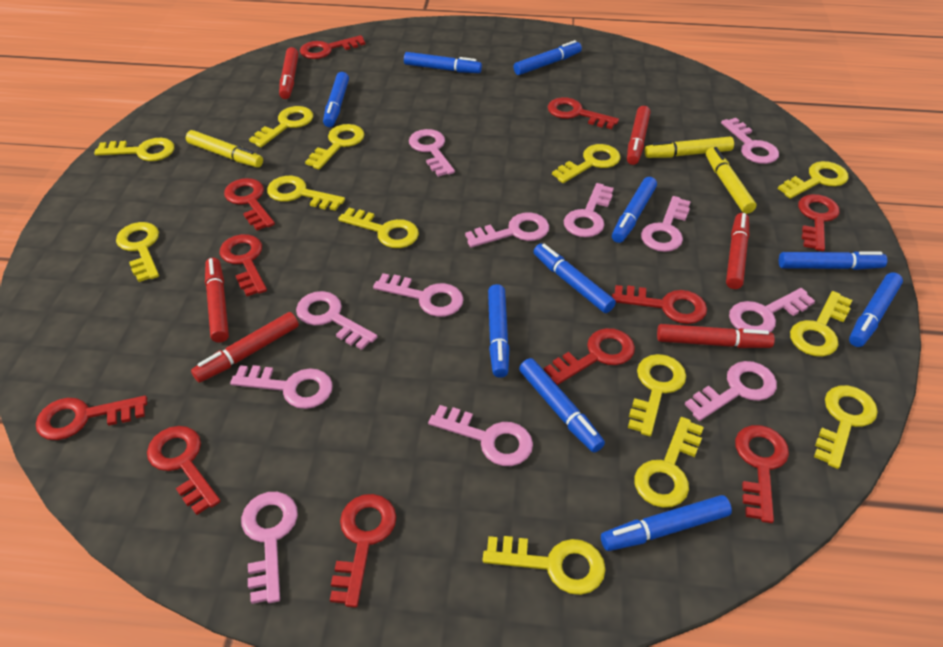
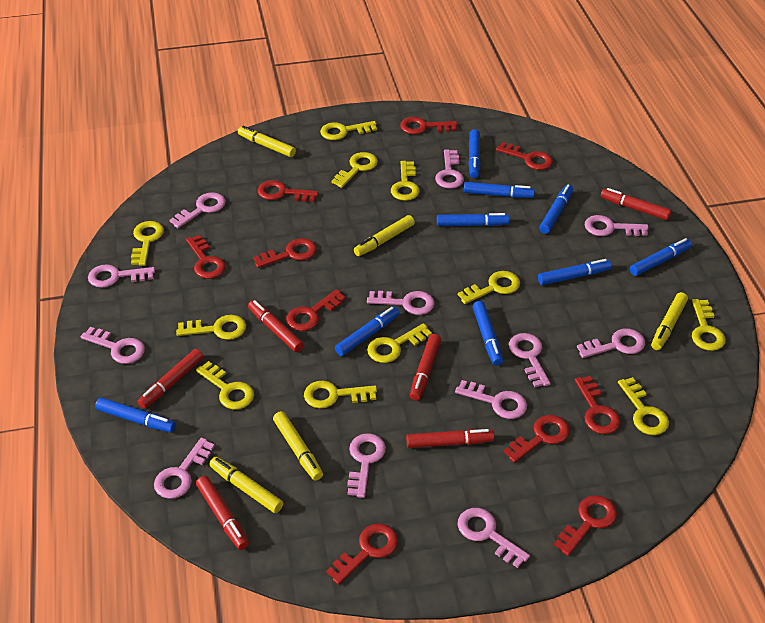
blue marker: 10 -> 9
red key: 11 -> 10
yellow key: 13 -> 11
yellow marker: 3 -> 5

